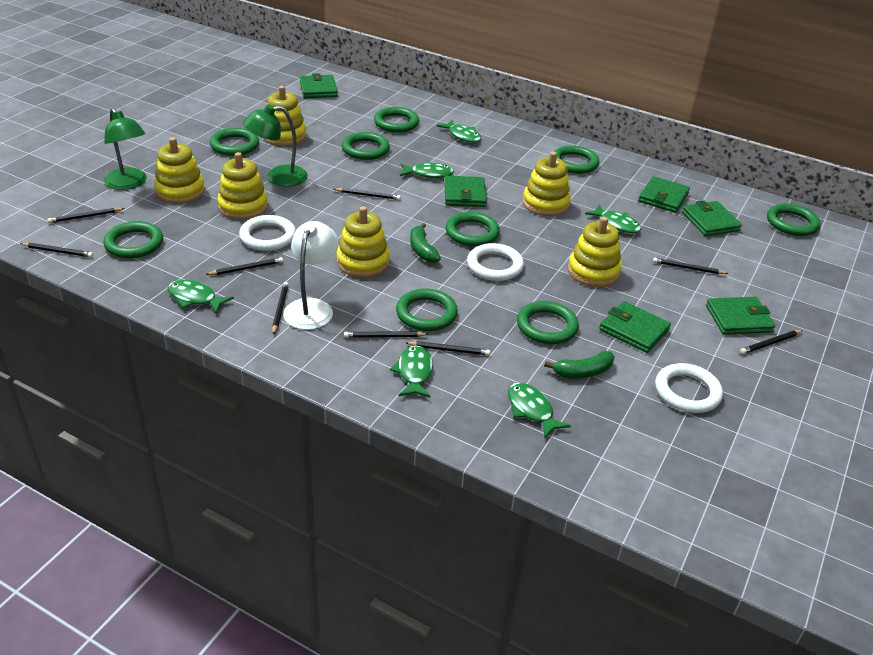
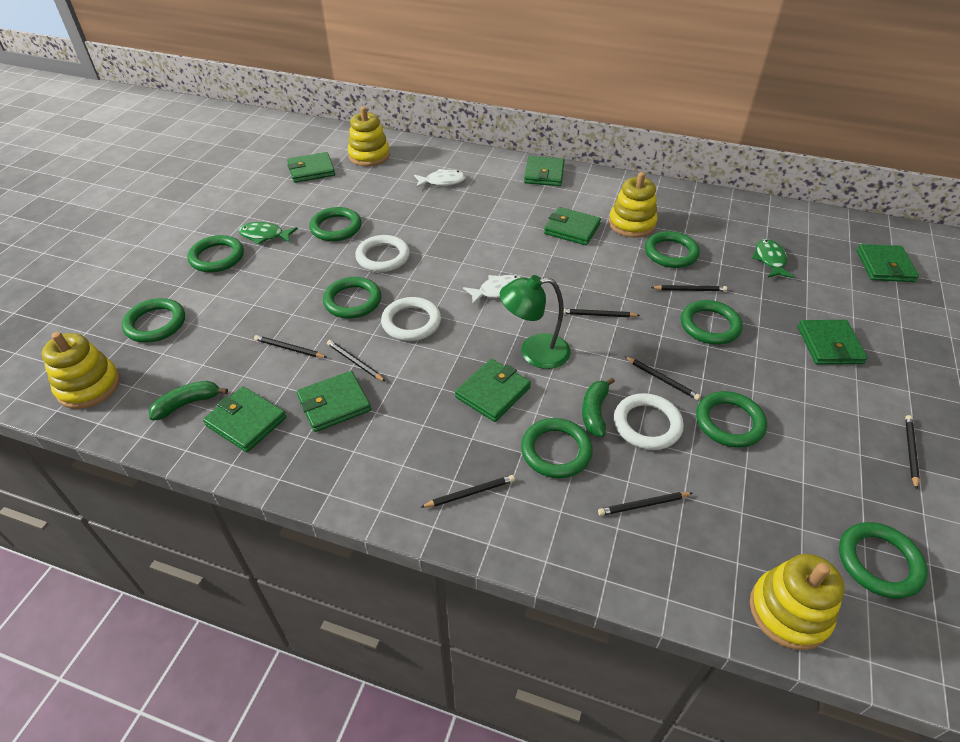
black pencil: 9 -> 8
green fish: 6 -> 2
green lamp: 2 -> 1
green wallet: 6 -> 8
white fish: 0 -> 2
white lamp: 1 -> 0
yellow stacking toy: 6 -> 4

